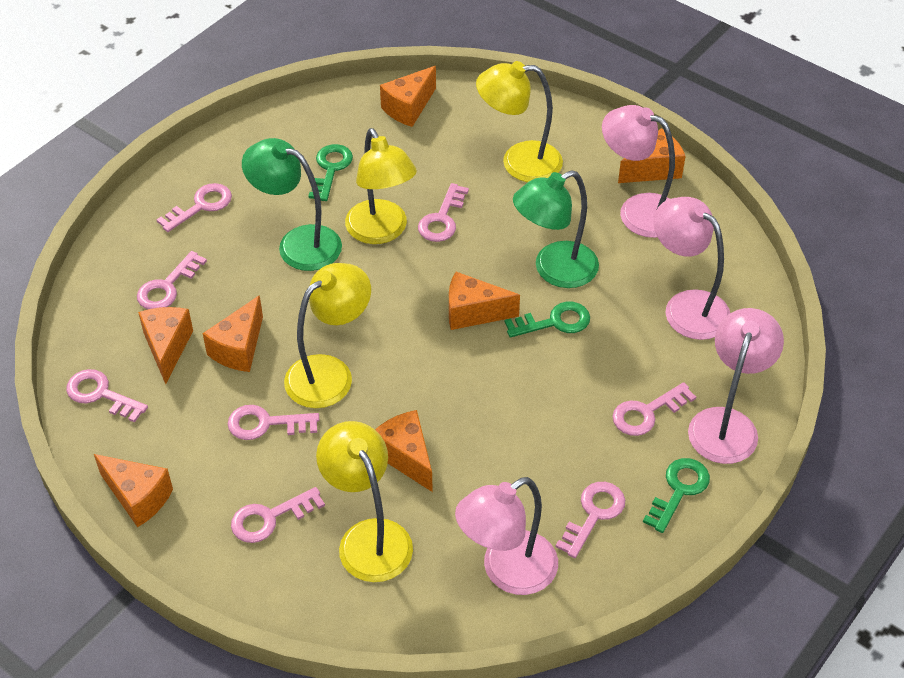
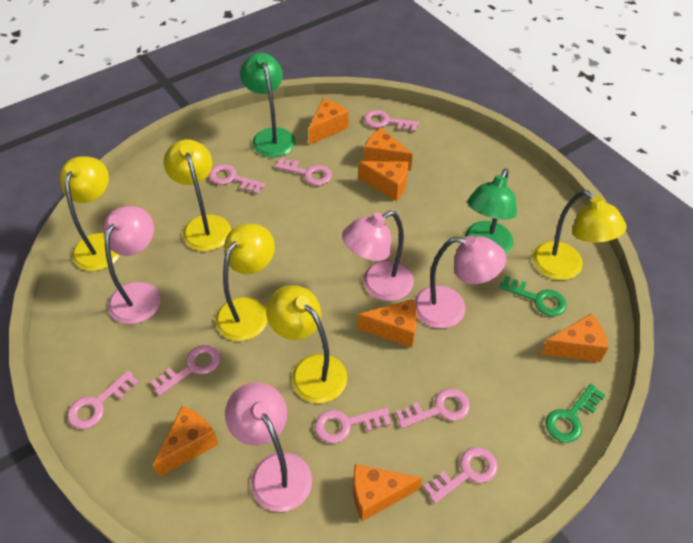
green key: 3 -> 2
yellow lamp: 4 -> 5

